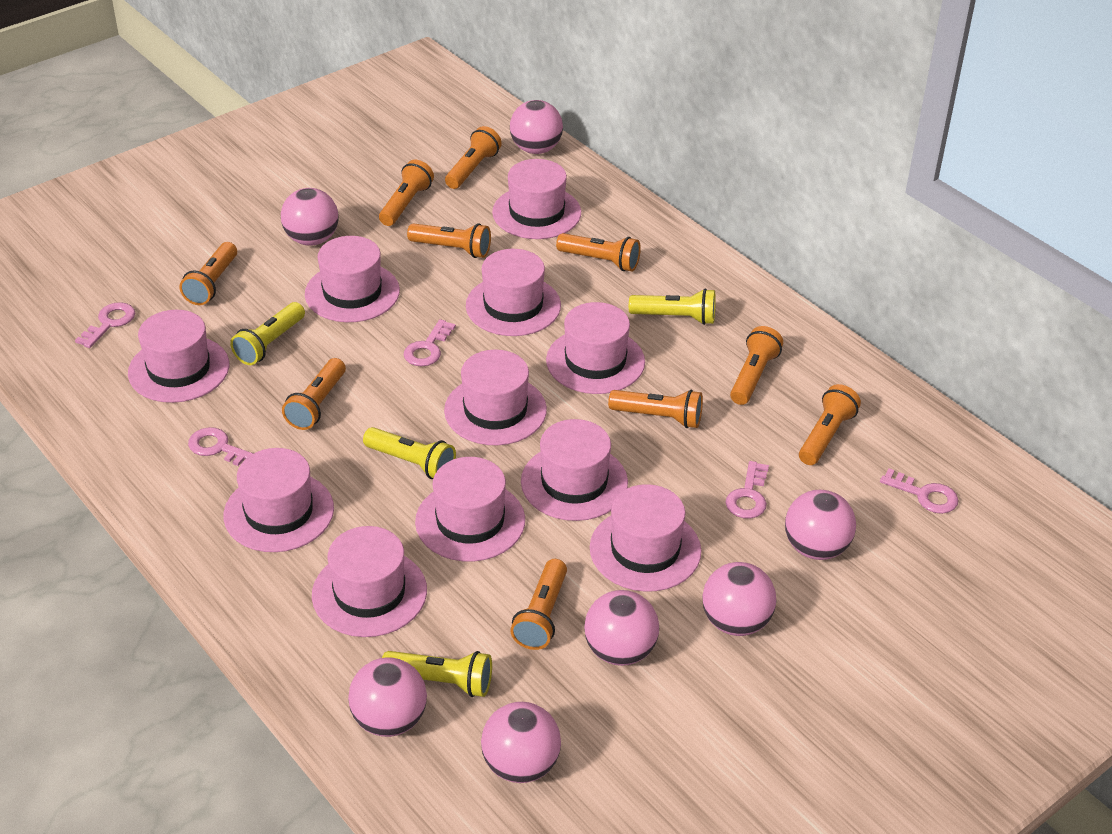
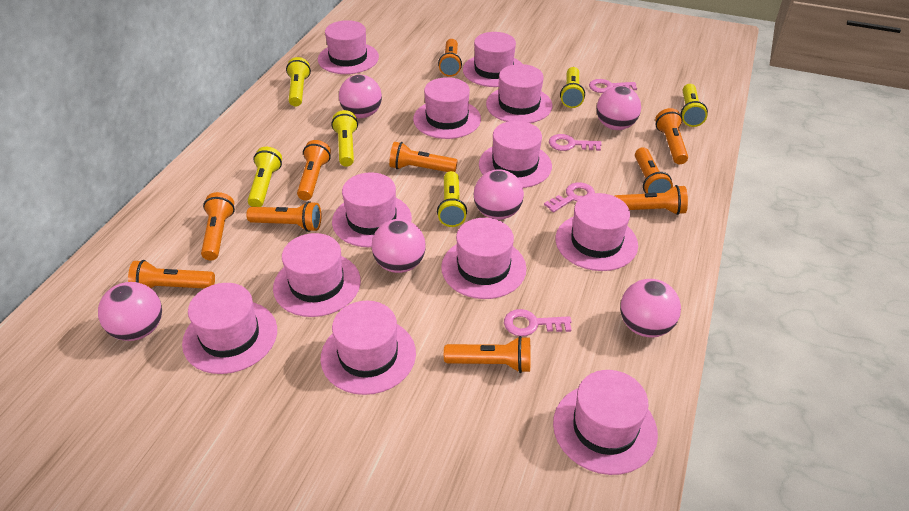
pink ball: 7 -> 6
pink hat: 11 -> 12
pink key: 5 -> 4
yellow flashlight: 4 -> 6

